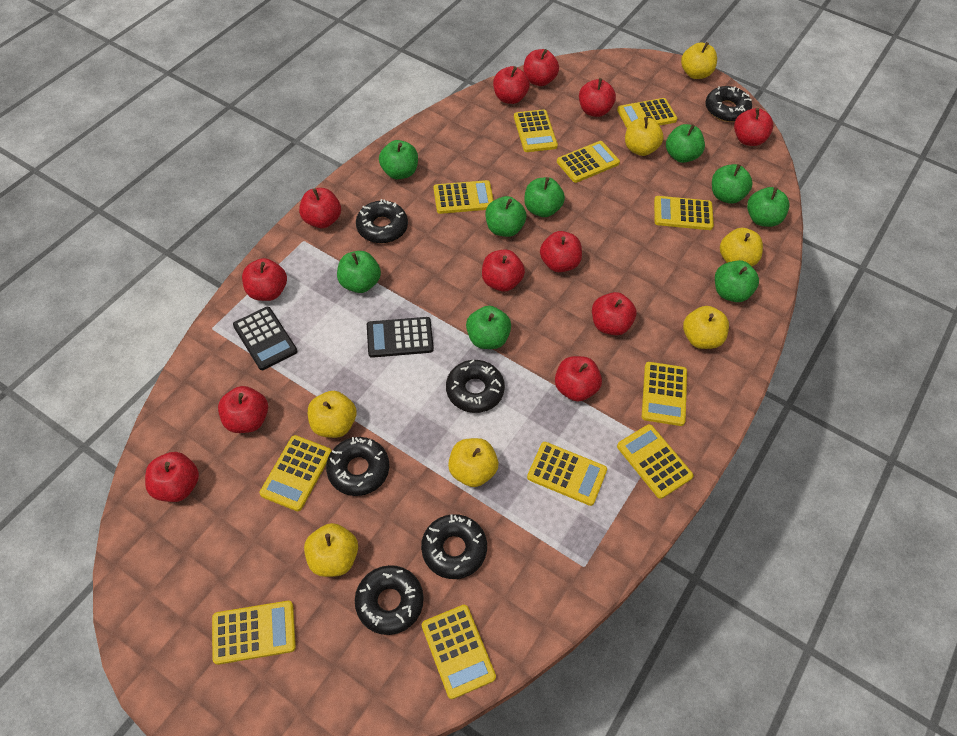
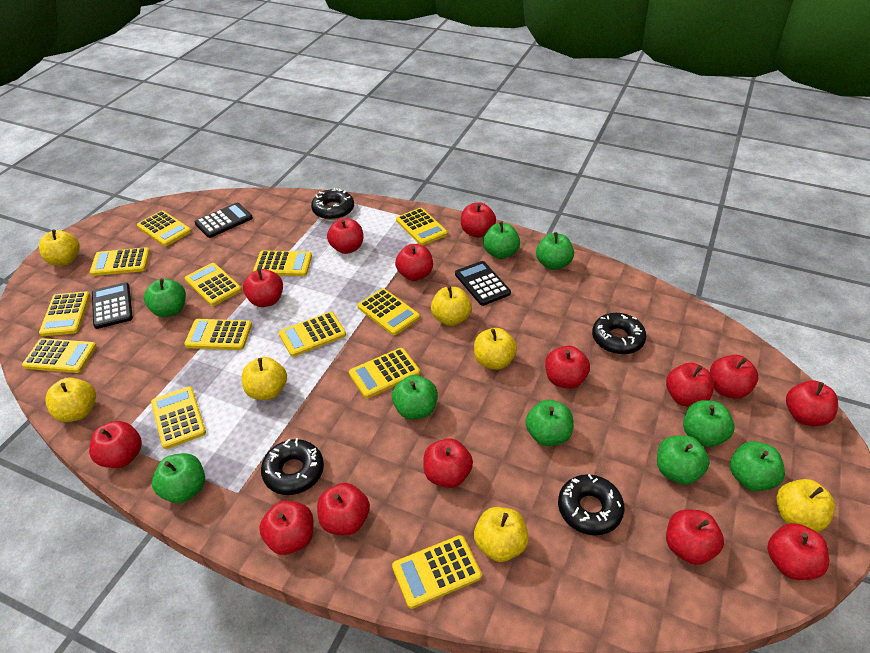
black calculator: 2 -> 3
black donut: 6 -> 4
red apple: 12 -> 14
yellow calculator: 11 -> 13

